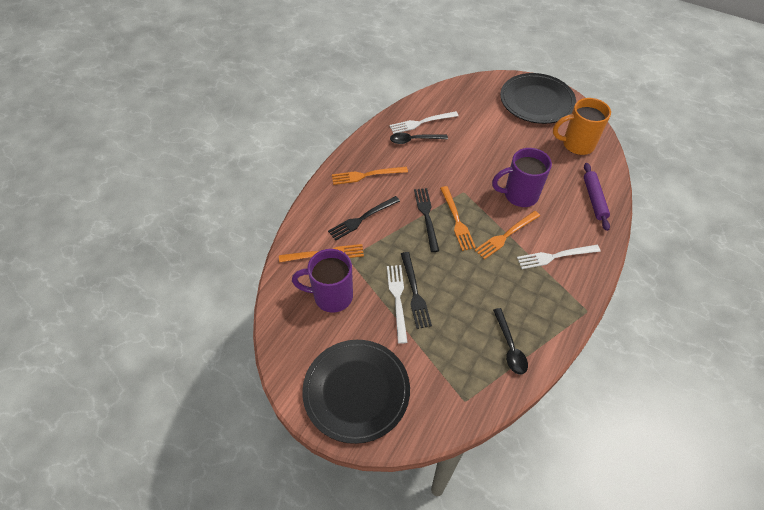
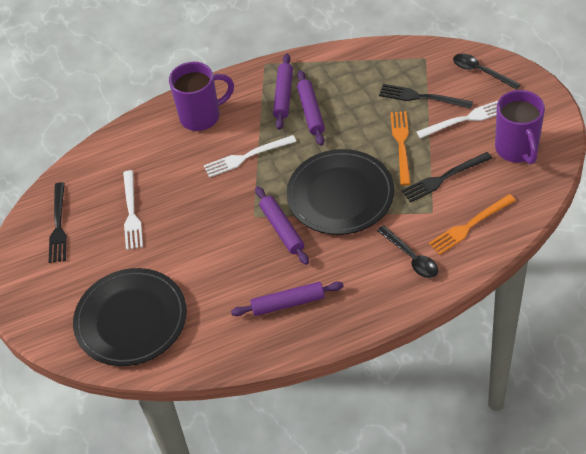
orange fork: 4 -> 2
orange mug: 1 -> 0
purple rolling pin: 1 -> 4

